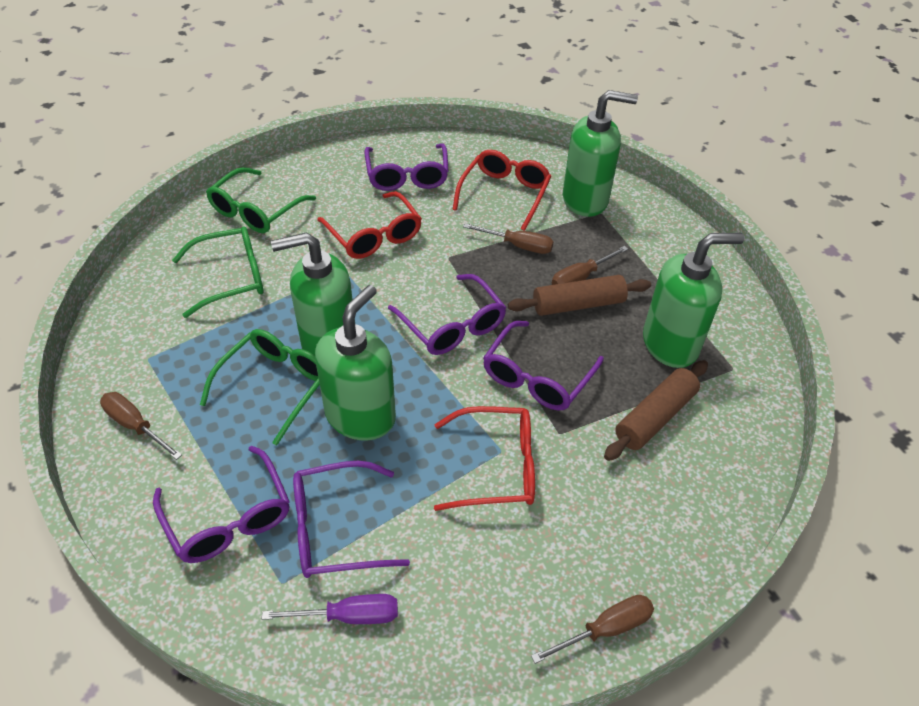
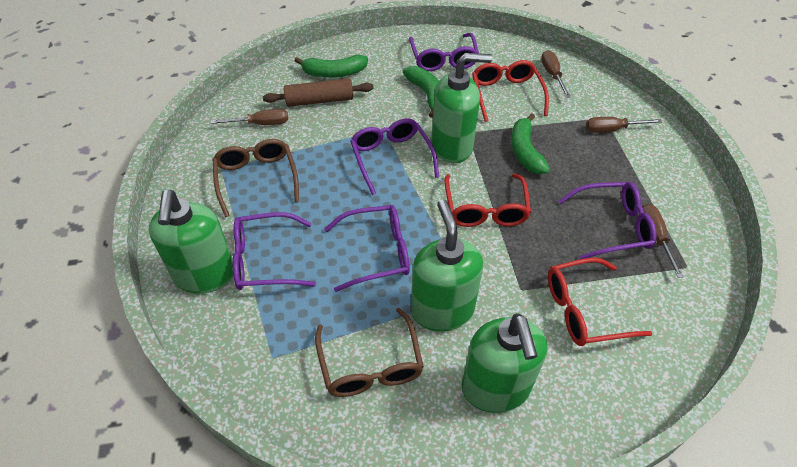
brown glasses: 0 -> 2
brown rolling pin: 2 -> 1
green banana: 0 -> 3
green glasses: 3 -> 0
purple screwdriver: 1 -> 0

